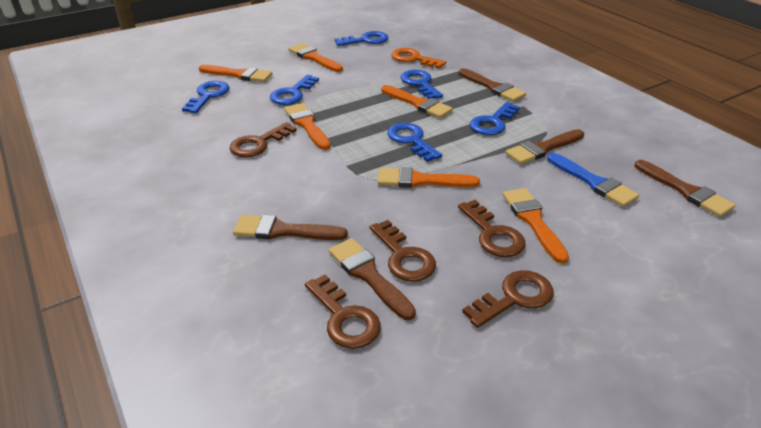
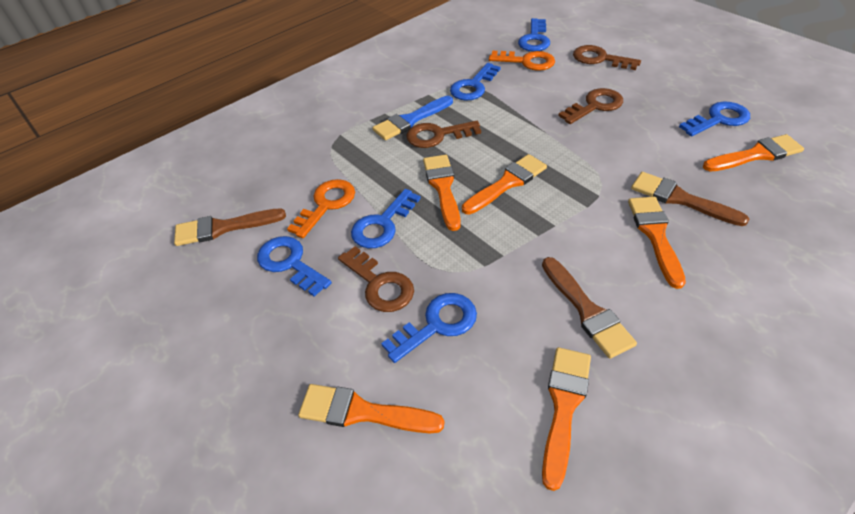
brown brush: 5 -> 3
brown key: 5 -> 4
orange key: 1 -> 2

